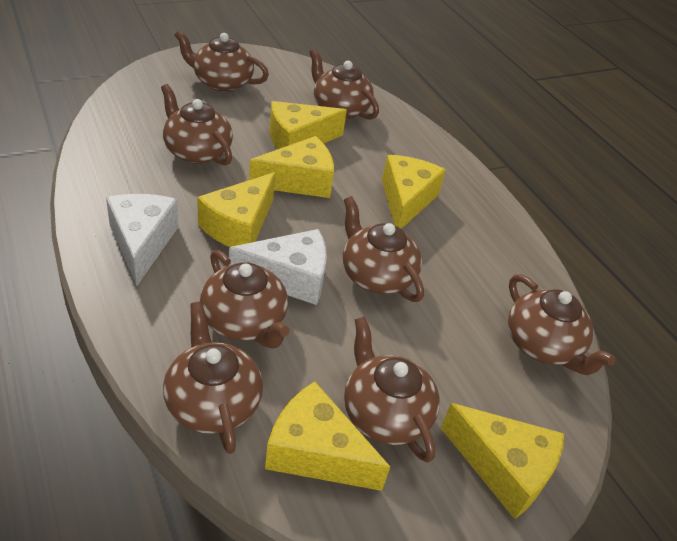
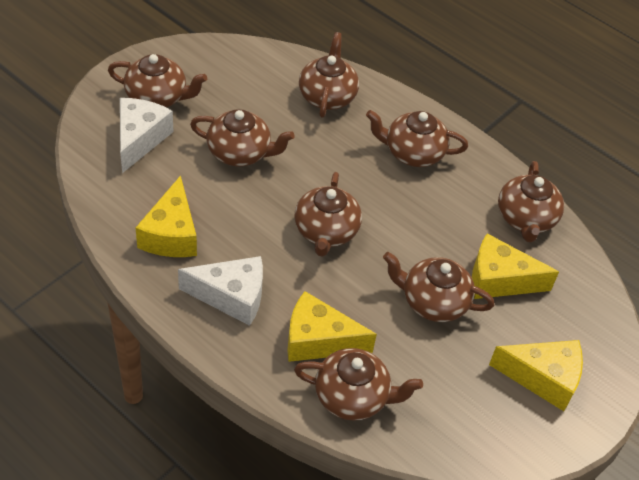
yellow cheese: 6 -> 4

